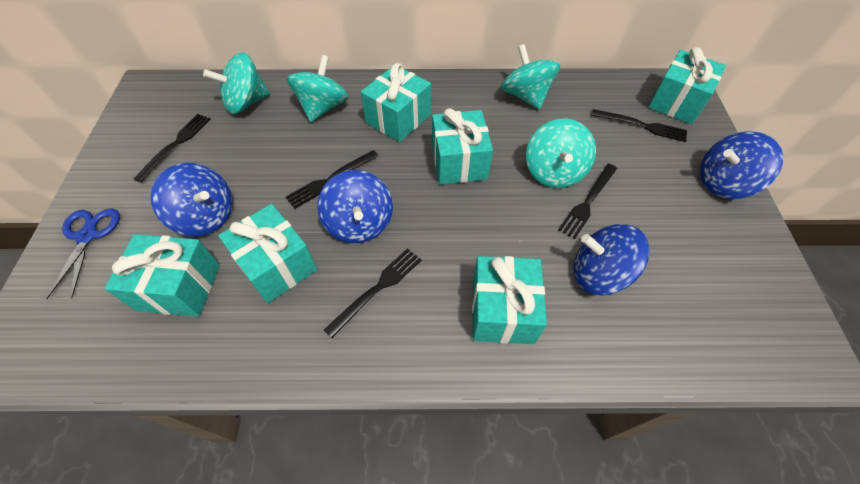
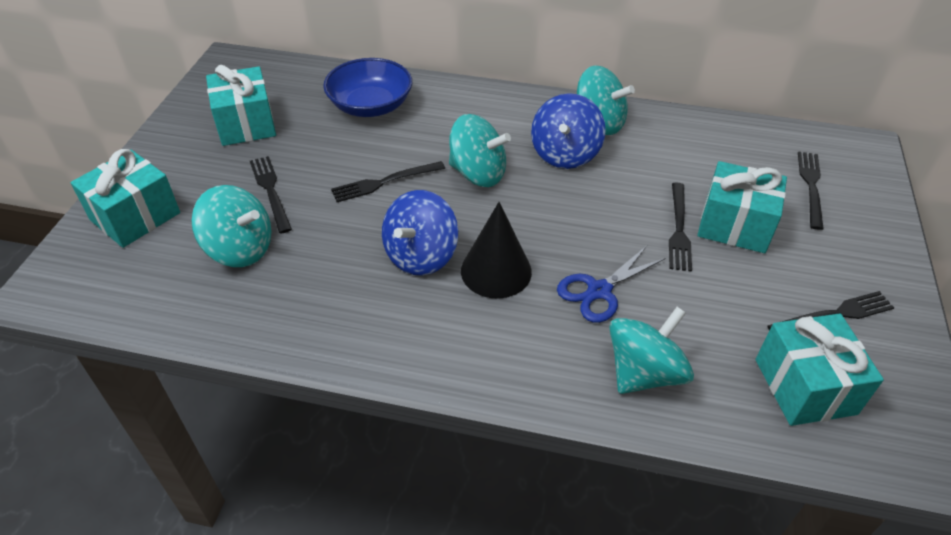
black cone: 0 -> 1
blue bowl: 0 -> 1
blue spinning top: 4 -> 2
turquoise gift: 6 -> 4

